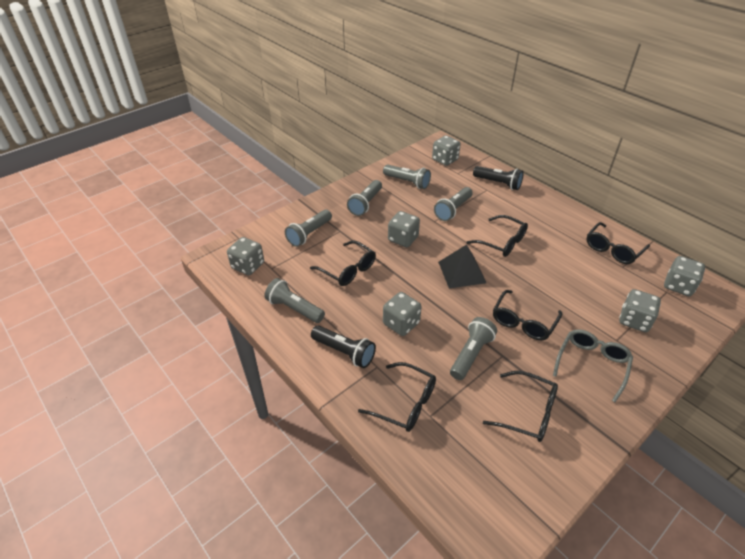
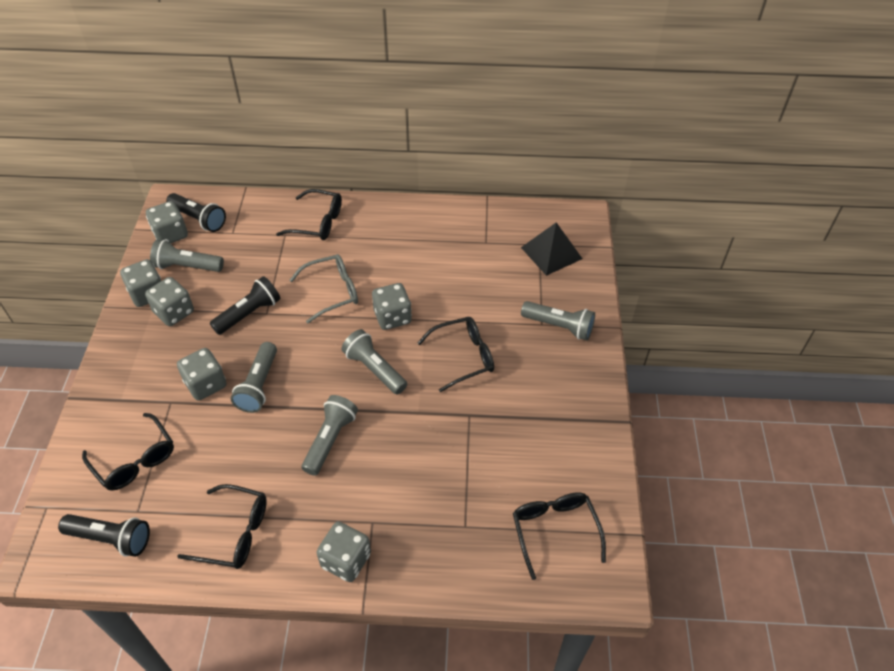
black flashlight: 2 -> 3
black glasses: 6 -> 5
grey flashlight: 6 -> 5

